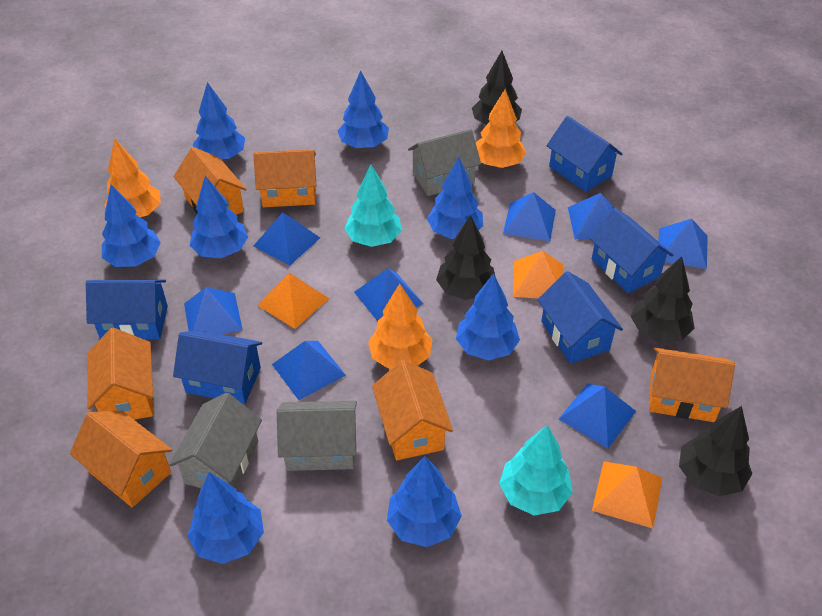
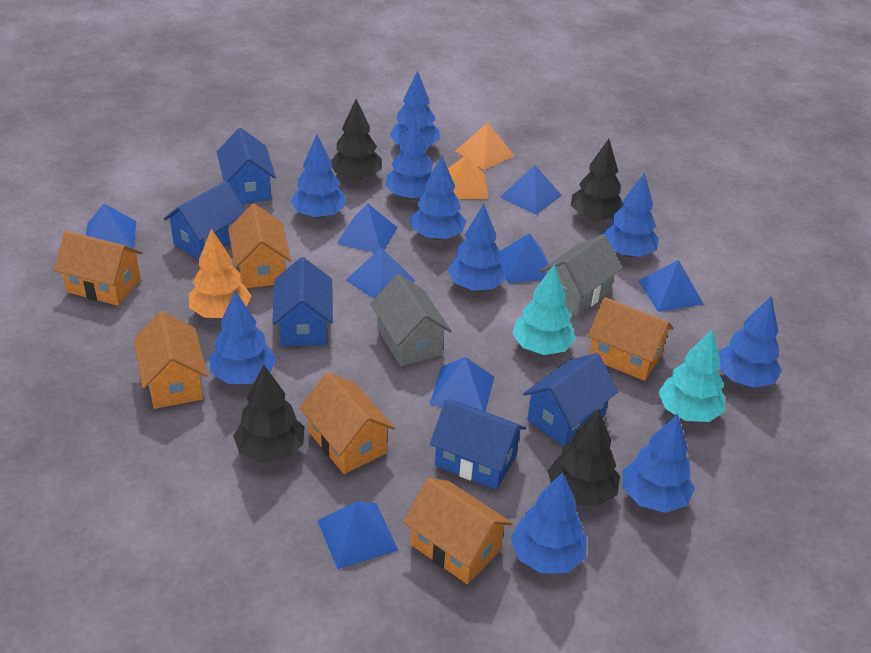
blue tree: 8 -> 10
grey house: 3 -> 2
orange pyramid: 3 -> 2
orange tree: 3 -> 1

